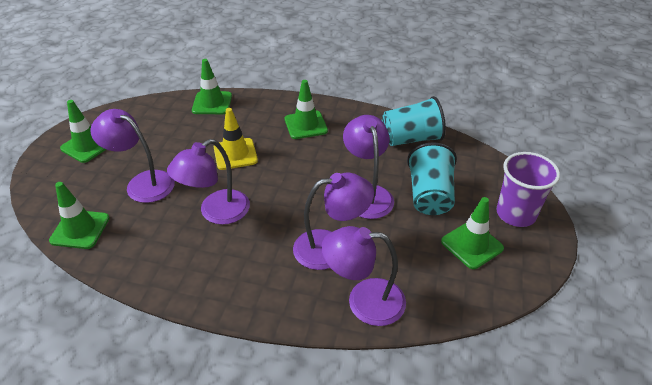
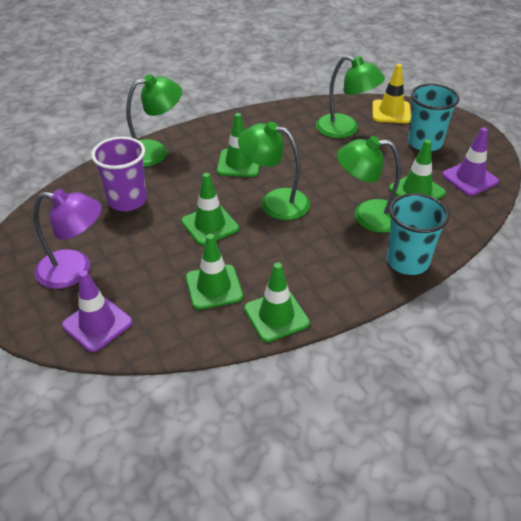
green lamp: 0 -> 4
purple lamp: 5 -> 1
purple traffic cone: 0 -> 2

